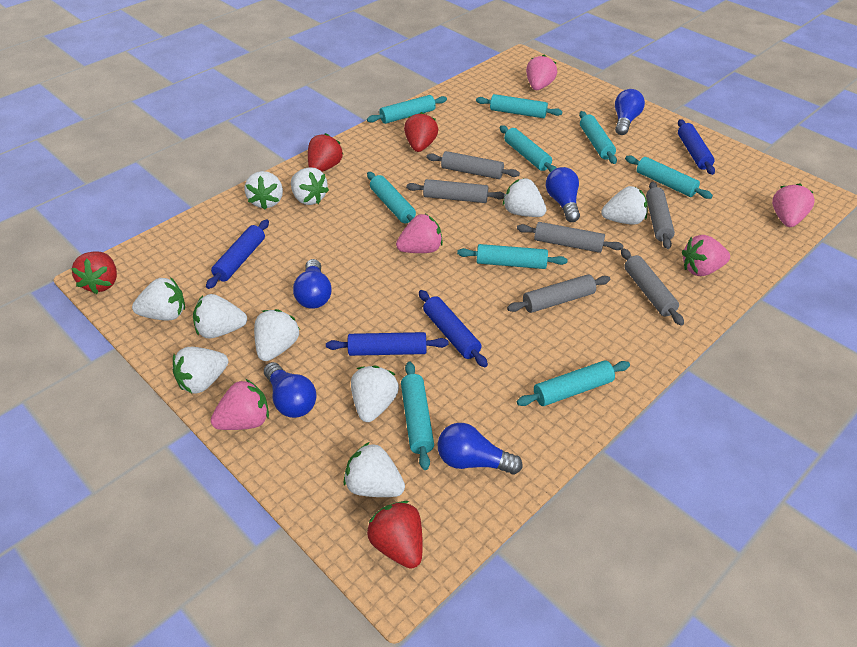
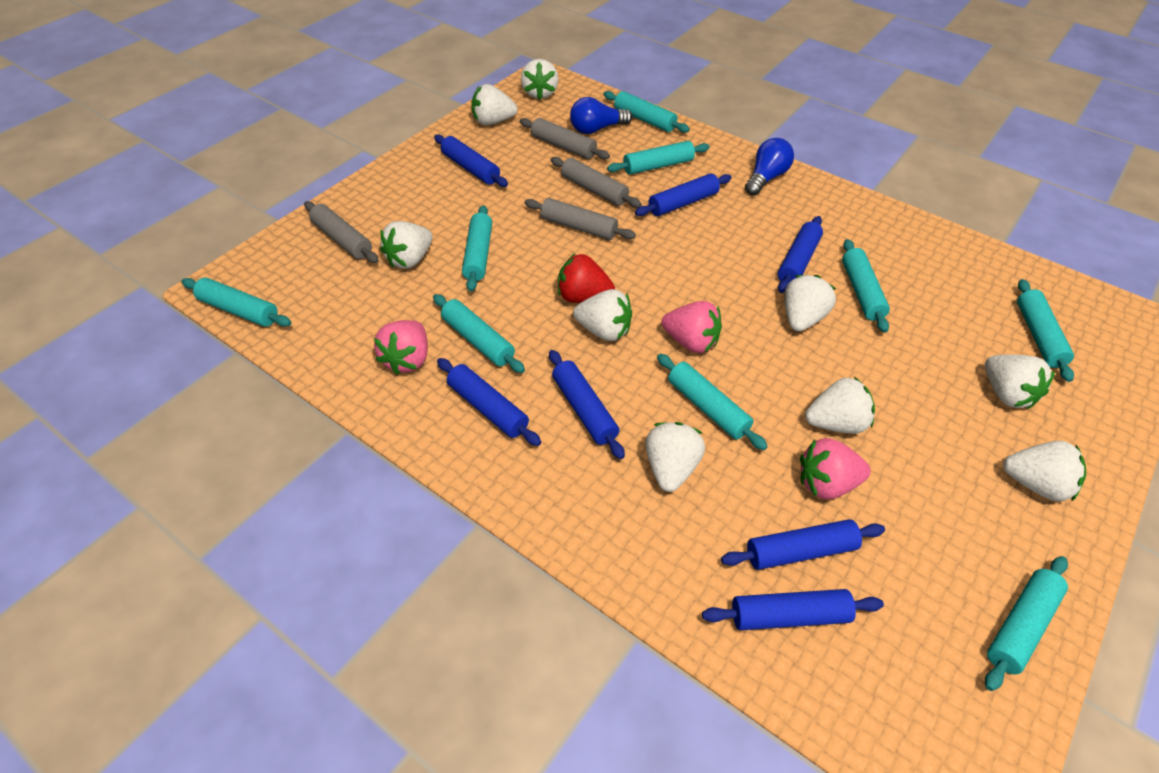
blue light bulb: 5 -> 2
blue rolling pin: 4 -> 7
grey rolling pin: 6 -> 4
pink strawberry: 5 -> 3
red strawberry: 4 -> 1
white strawberry: 10 -> 9

